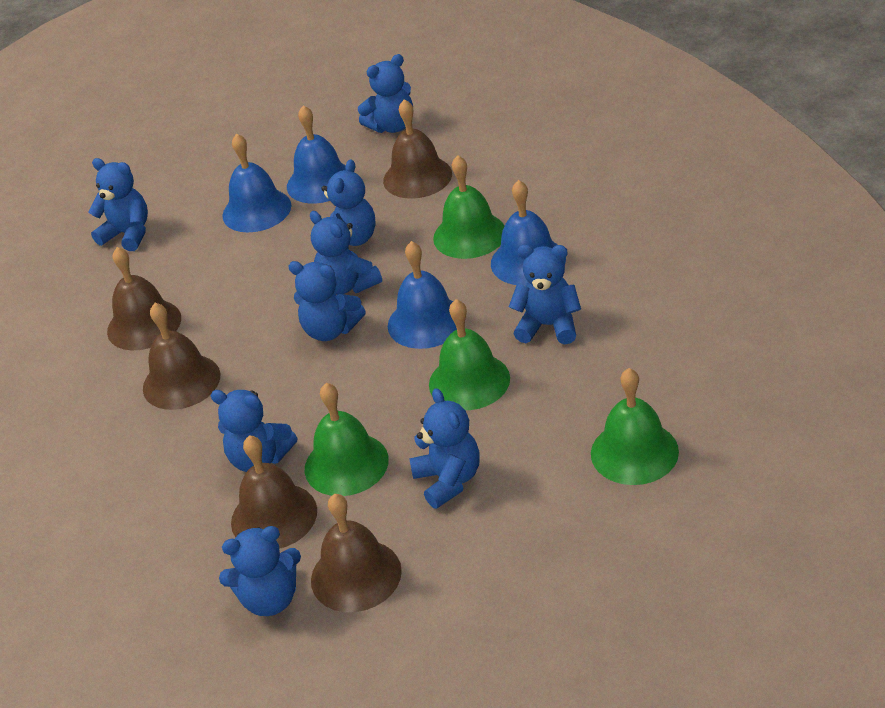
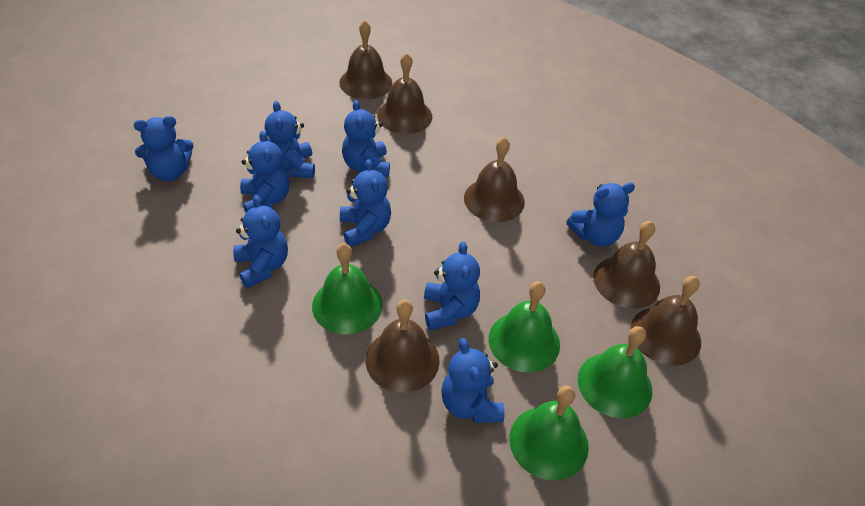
blue bell: 4 -> 0
brown bell: 5 -> 6

